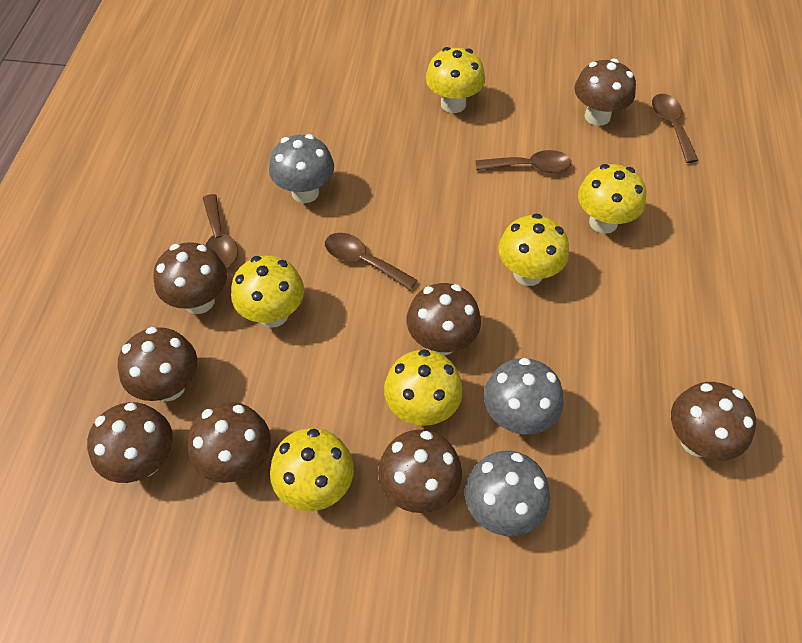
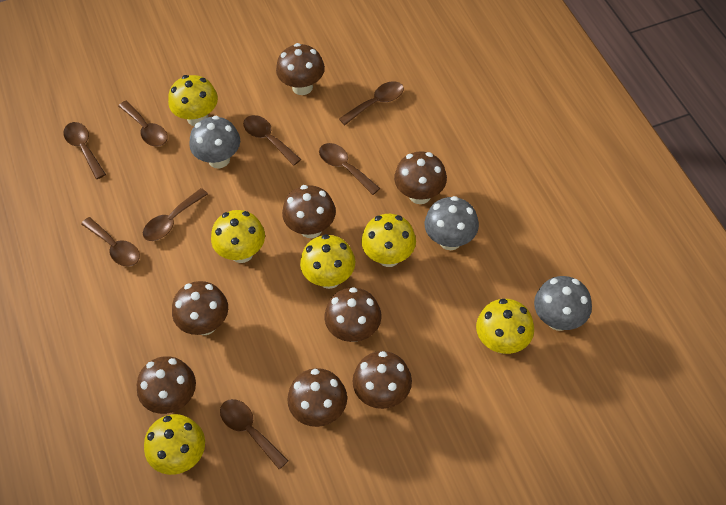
brown spoon: 4 -> 8

